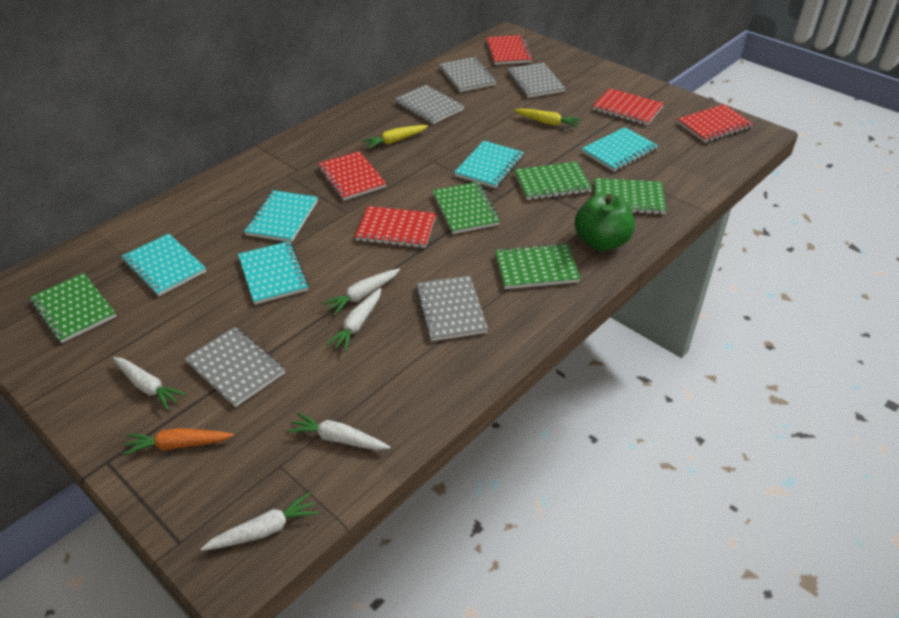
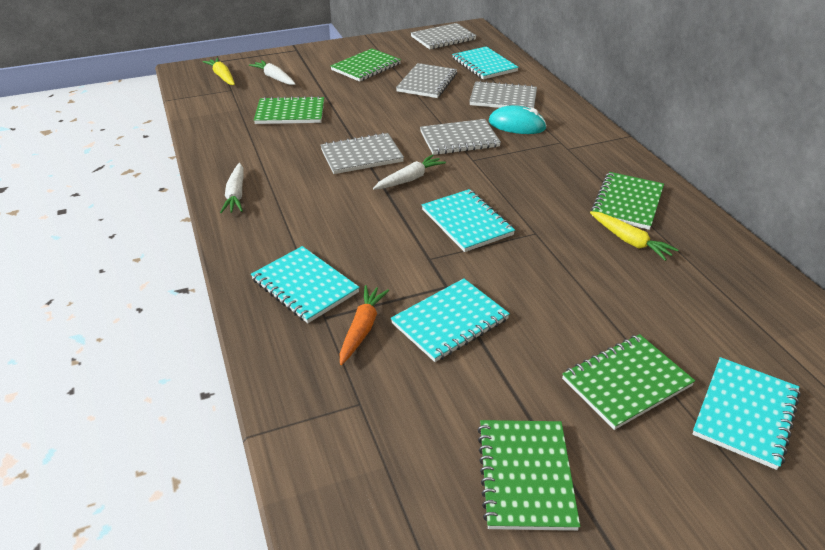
green apple: 1 -> 0
red notebook: 5 -> 0
turquoise mouse: 0 -> 1
white carrot: 5 -> 3

